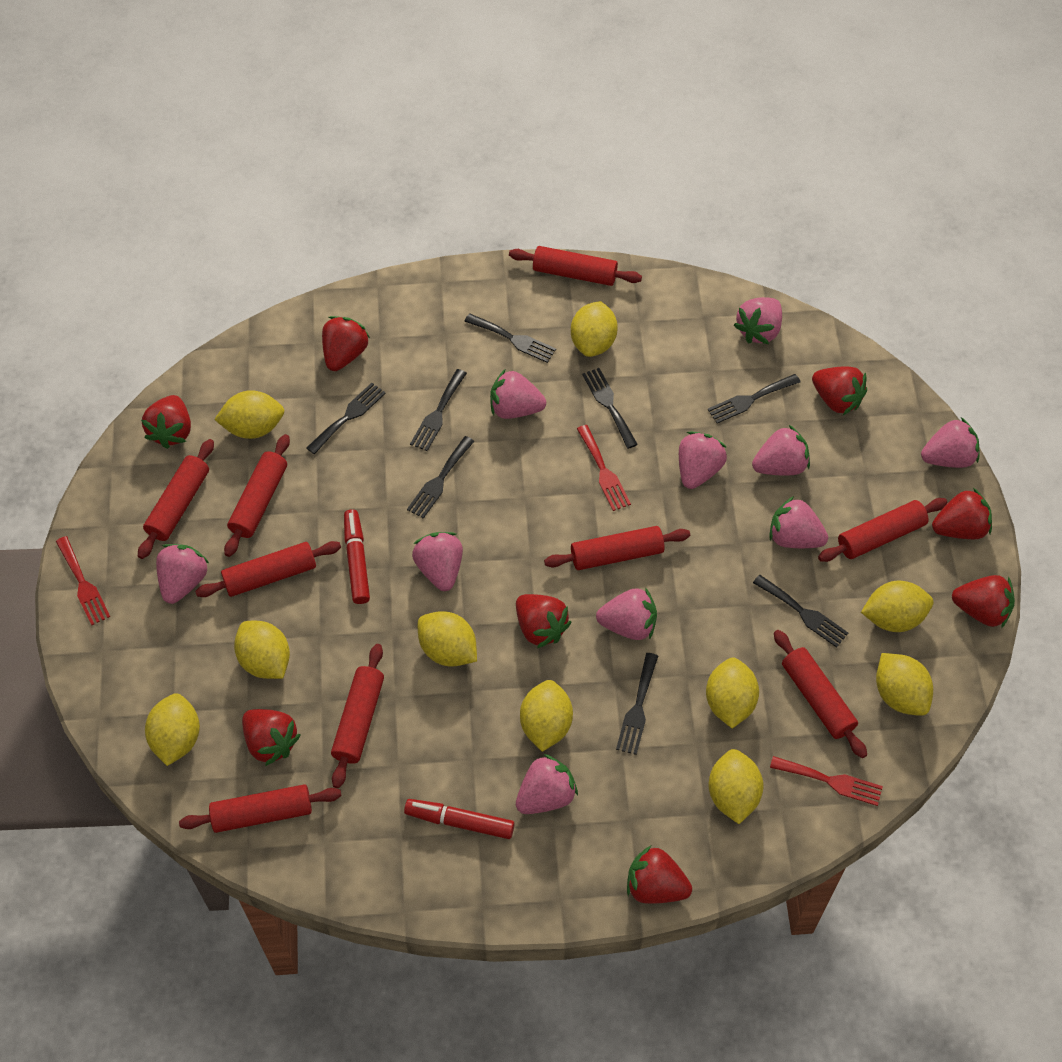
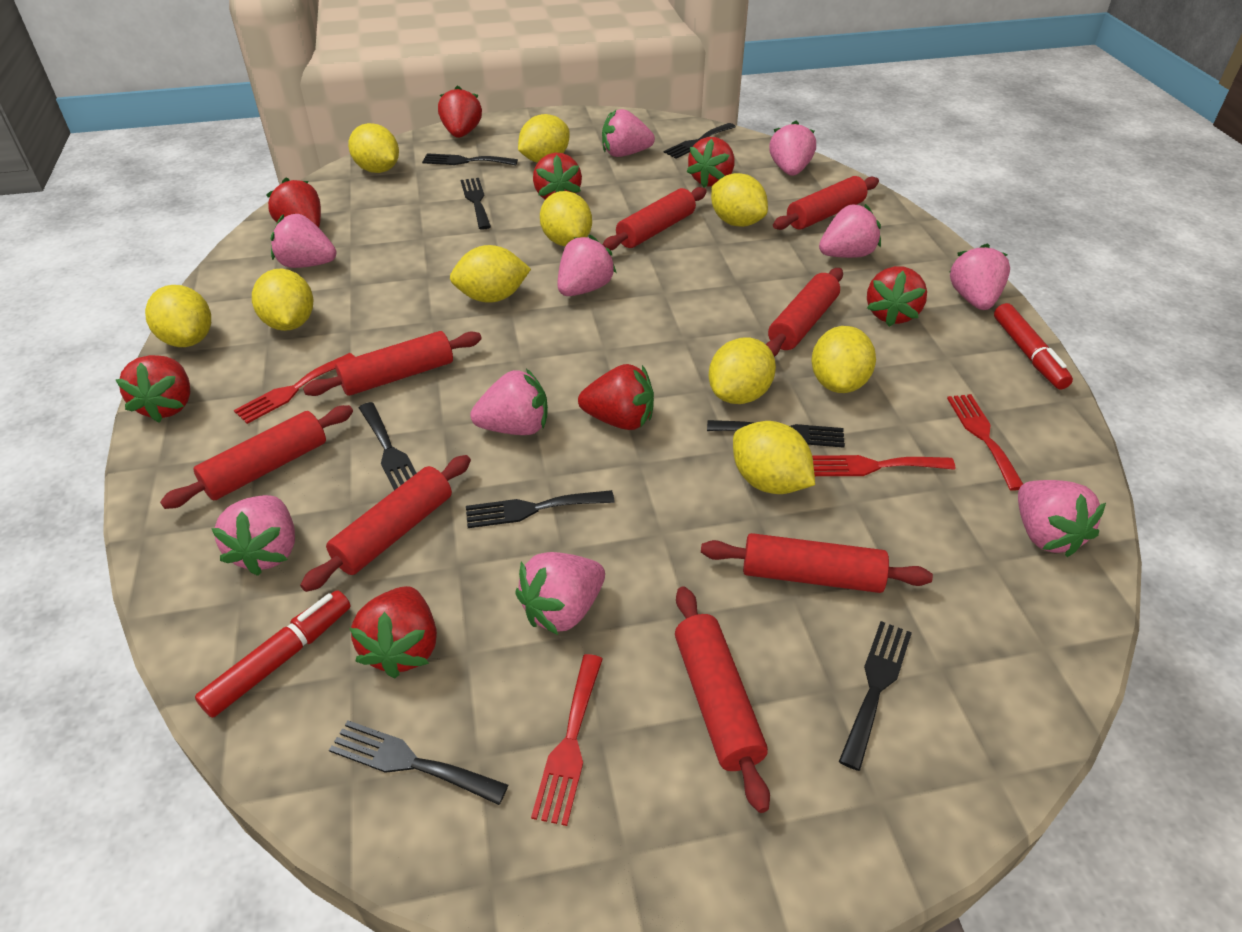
red fork: 3 -> 4
red rolling pin: 9 -> 8

